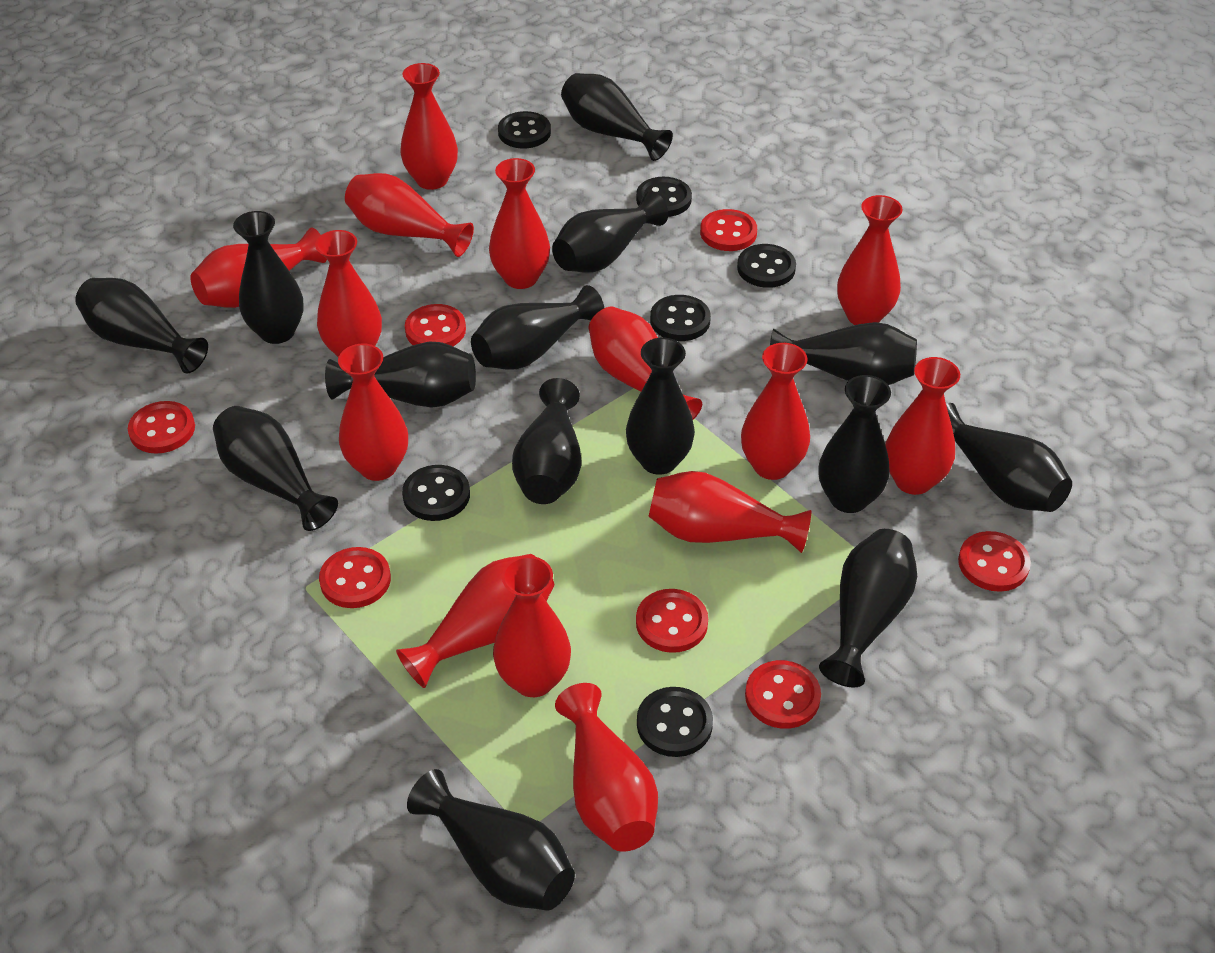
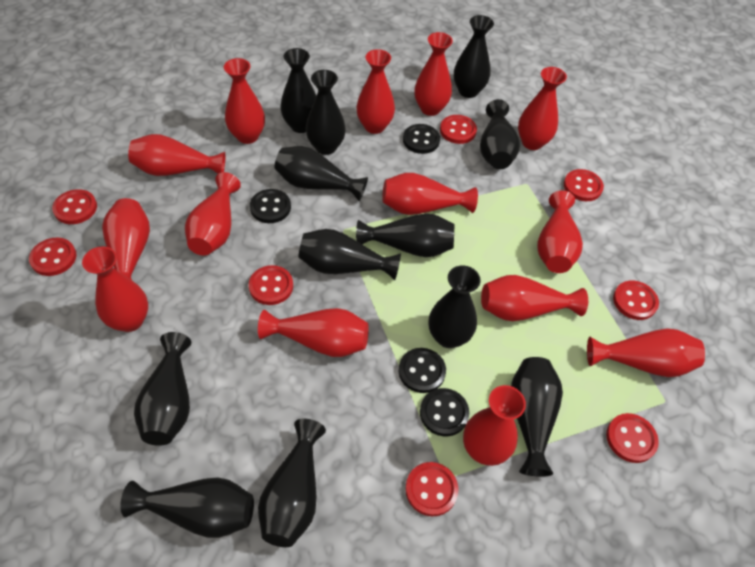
black button: 6 -> 4
black vase: 14 -> 12
red button: 7 -> 8

